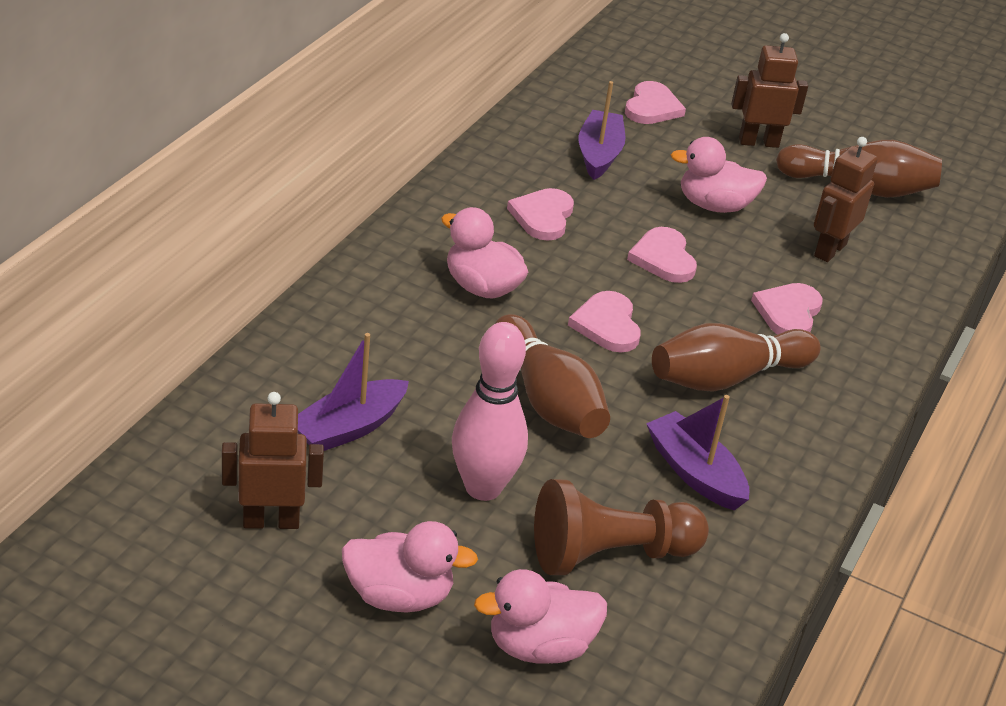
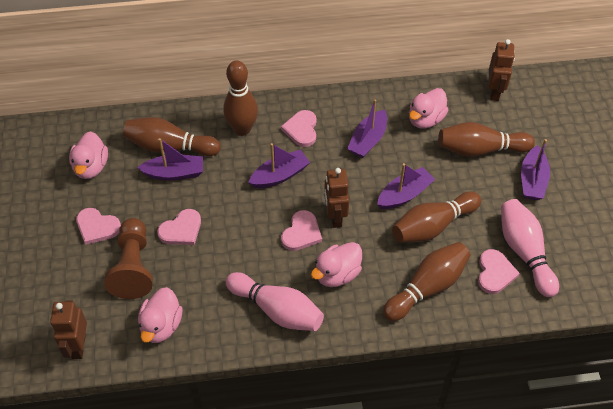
brown bowling pin: 3 -> 5
pink bowling pin: 1 -> 2
purple boat: 3 -> 5

